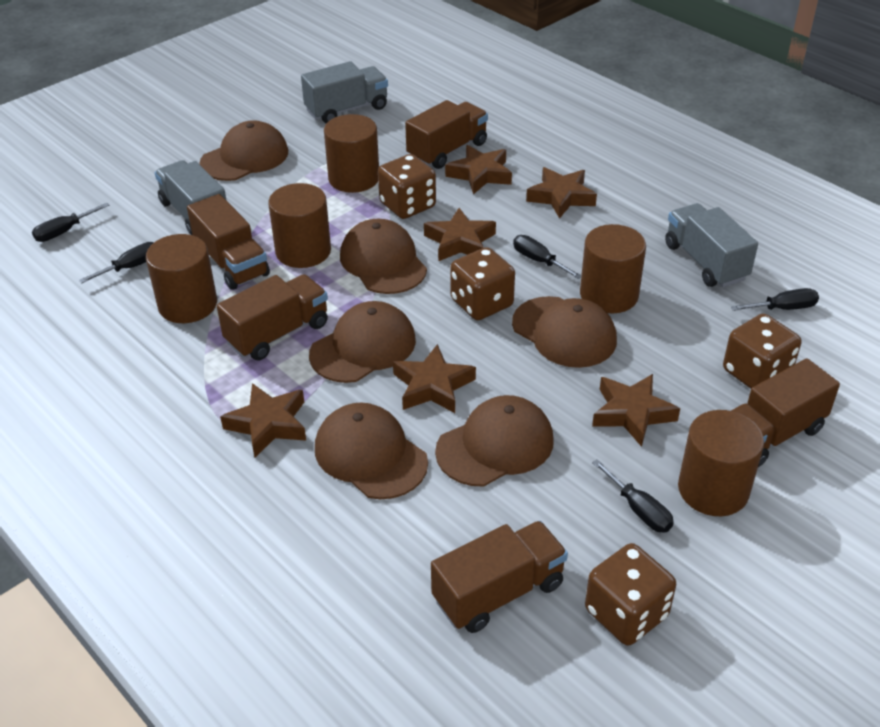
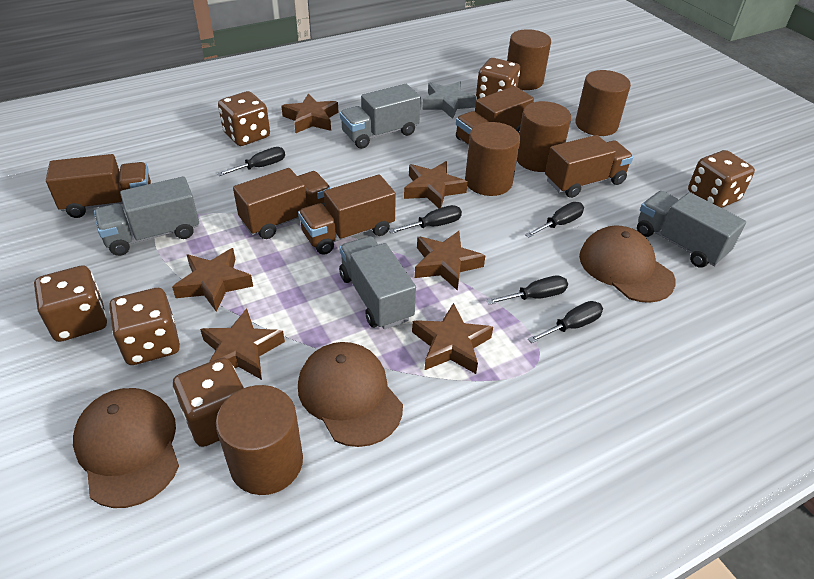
brown cap: 6 -> 3
brown dice: 4 -> 6
grey star: 0 -> 1
grey truck: 3 -> 4

